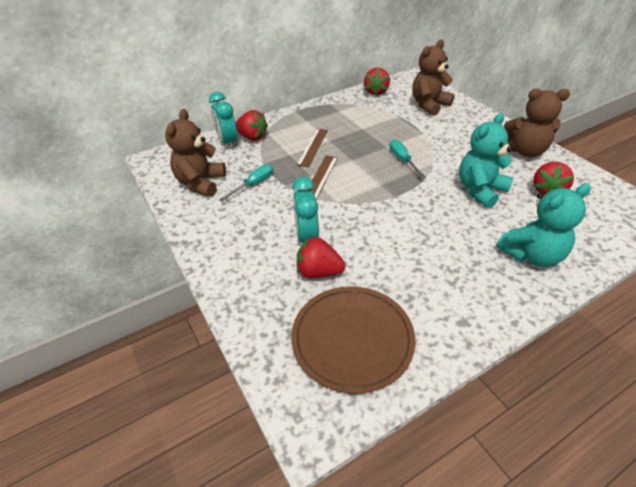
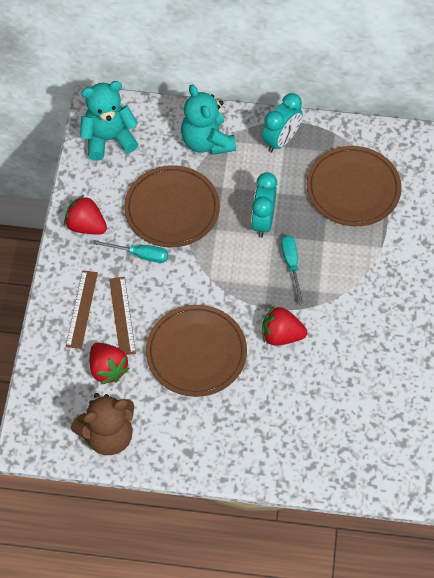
brown plate: 1 -> 3
brown teddy bear: 3 -> 1
red strawberry: 4 -> 3

